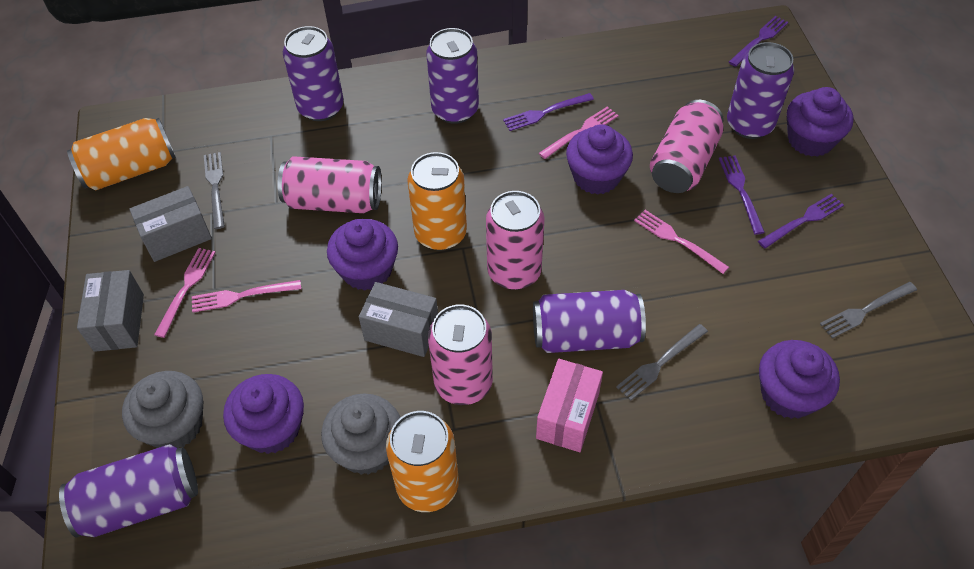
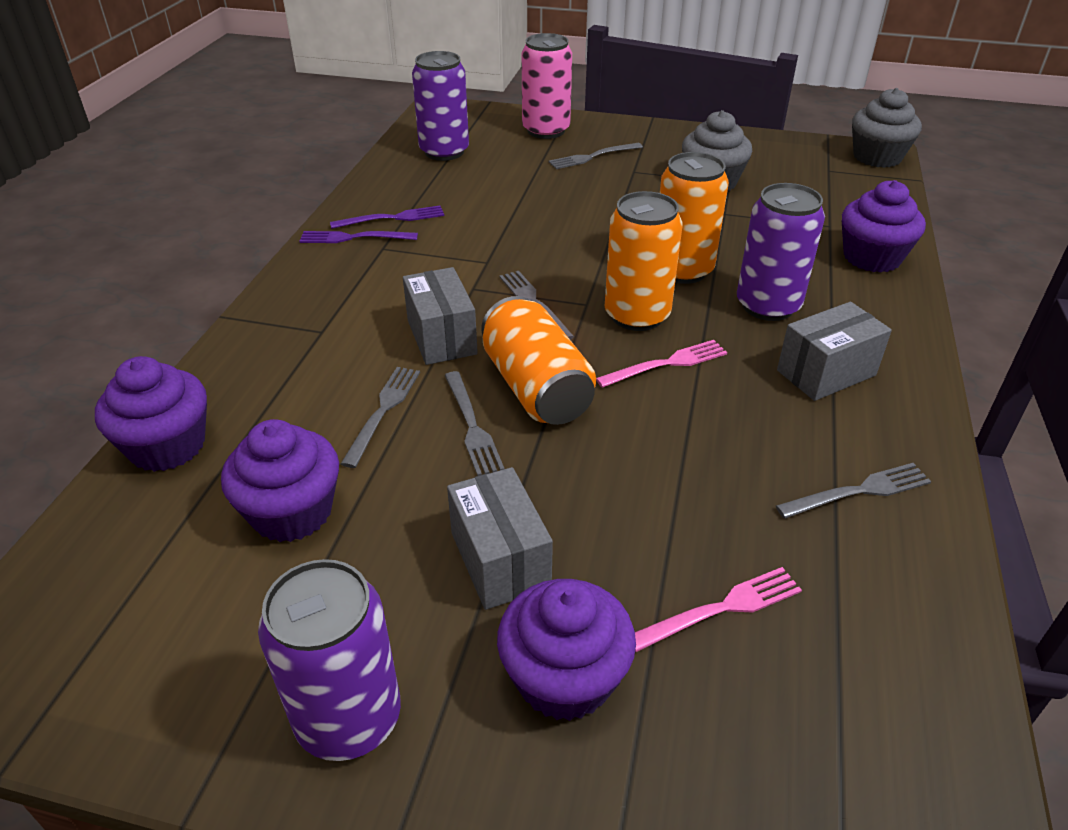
grey fork: 3 -> 5
pink box: 1 -> 0
pink can: 4 -> 1
pink fork: 4 -> 2
purple can: 5 -> 3
purple cupcake: 5 -> 4
purple fork: 4 -> 2

